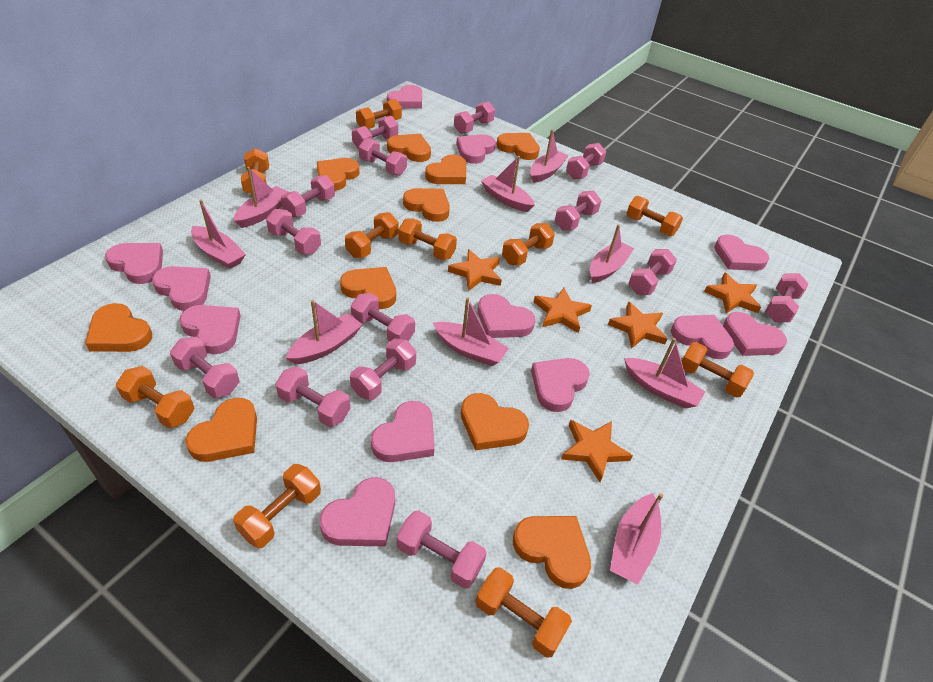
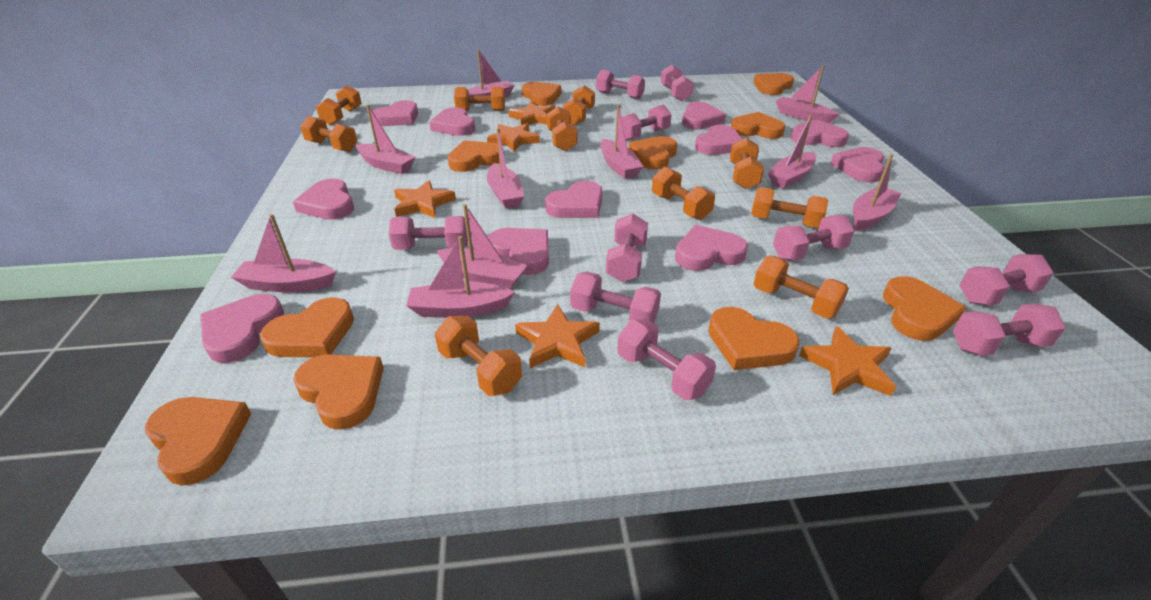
pink boat: 9 -> 10
pink dumbbell: 14 -> 10
pink heart: 12 -> 11

